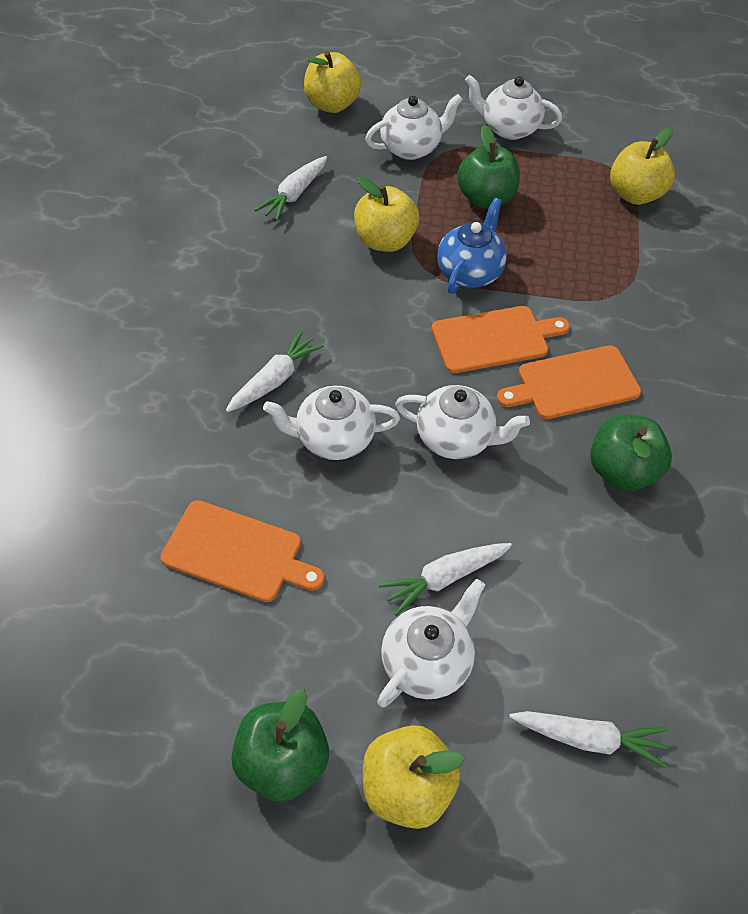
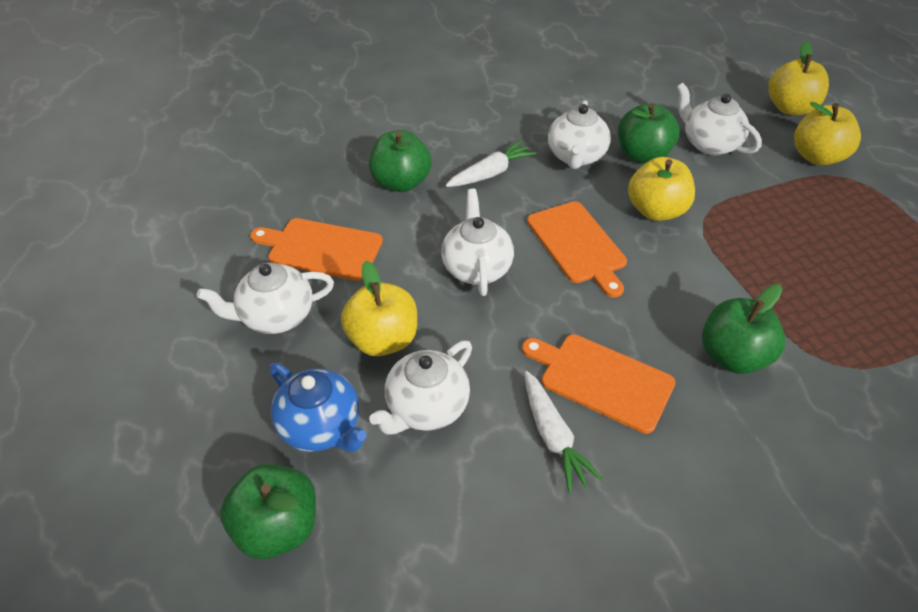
green apple: 3 -> 4
white carrot: 4 -> 2

